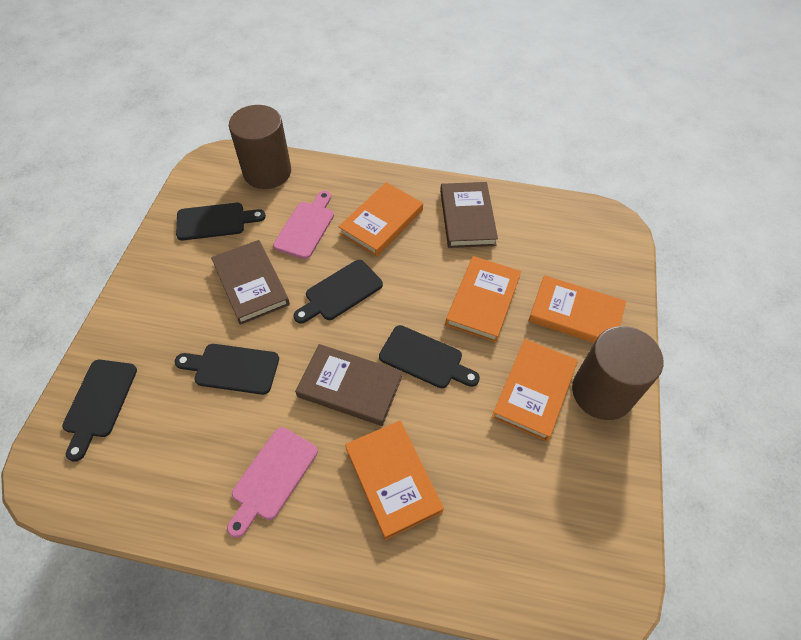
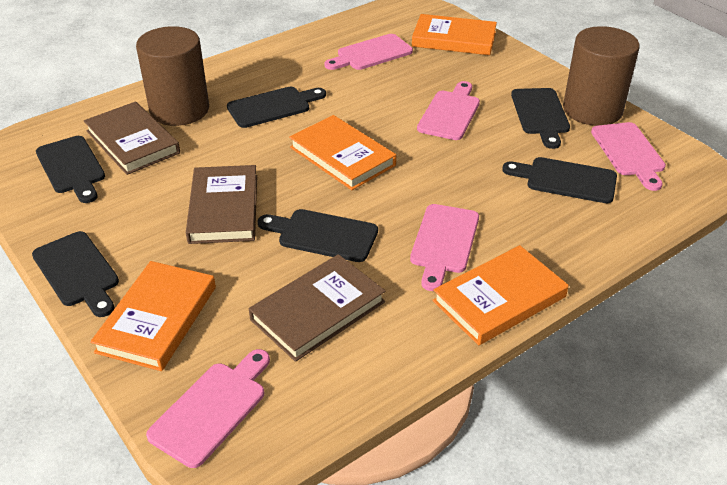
black cutting board: 5 -> 6
orange book: 5 -> 4
pink cutting board: 2 -> 5

